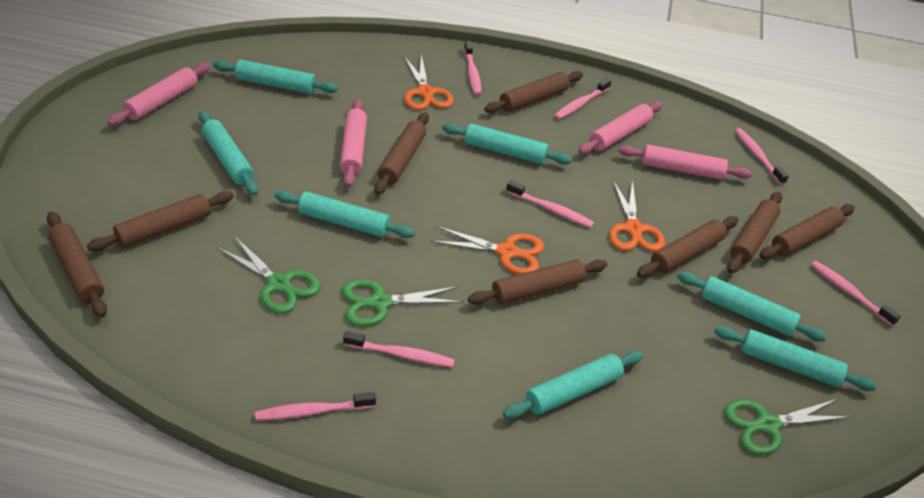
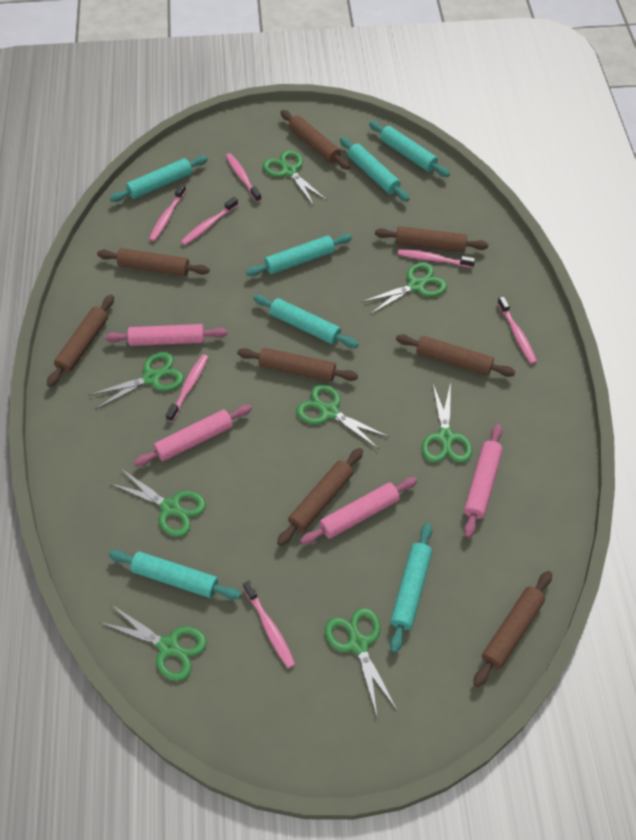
green scissors: 3 -> 8
orange scissors: 3 -> 0

